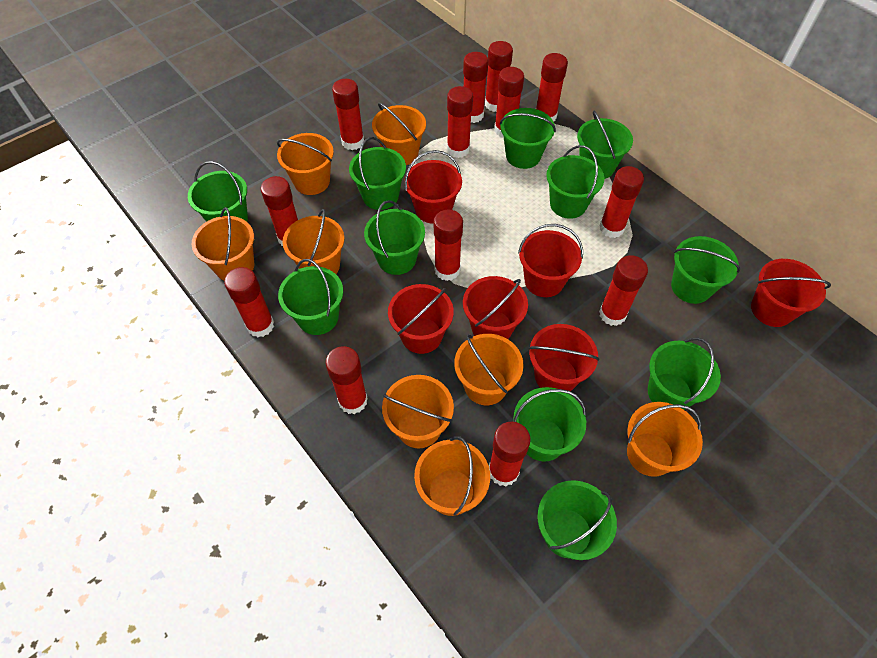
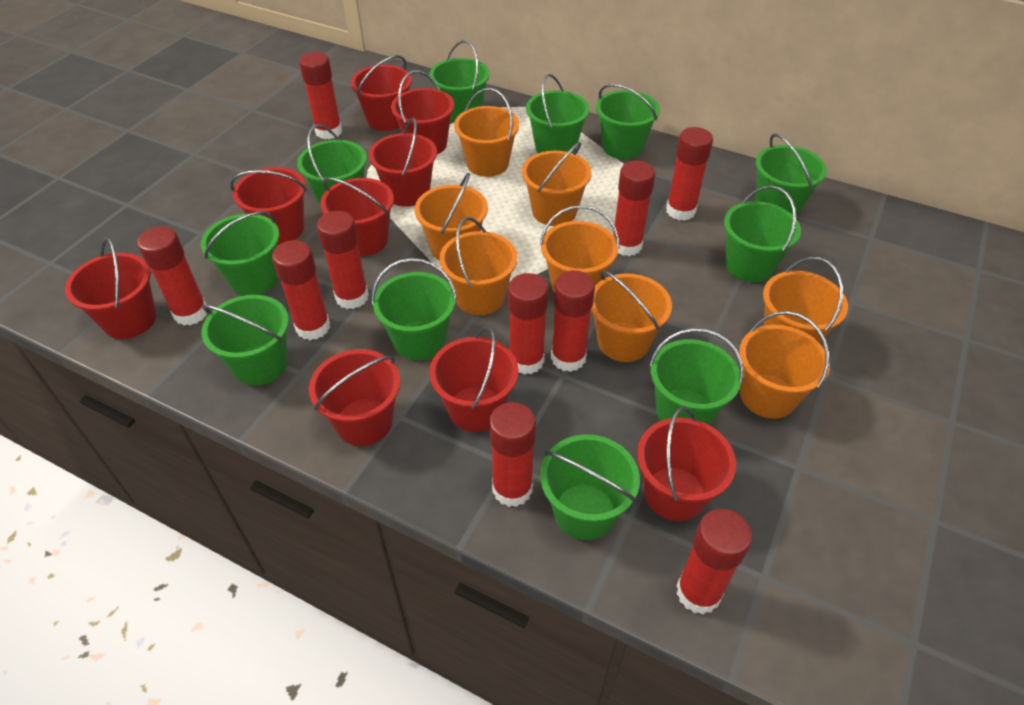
red bucket: 6 -> 9
red glue stick: 13 -> 10

